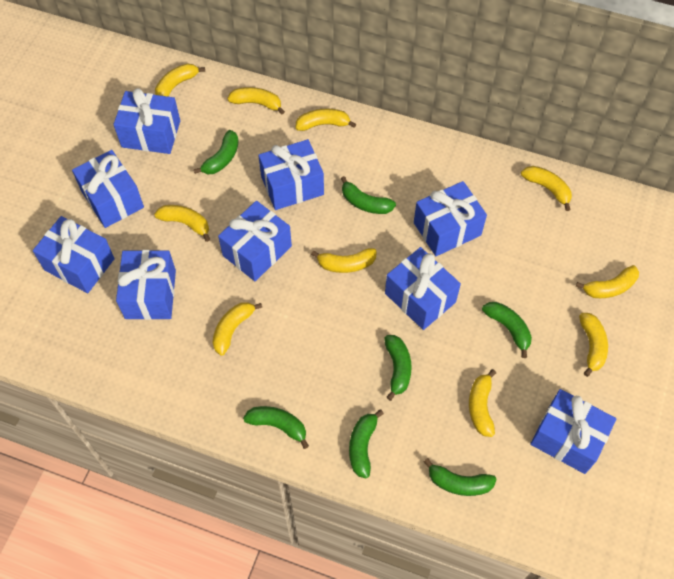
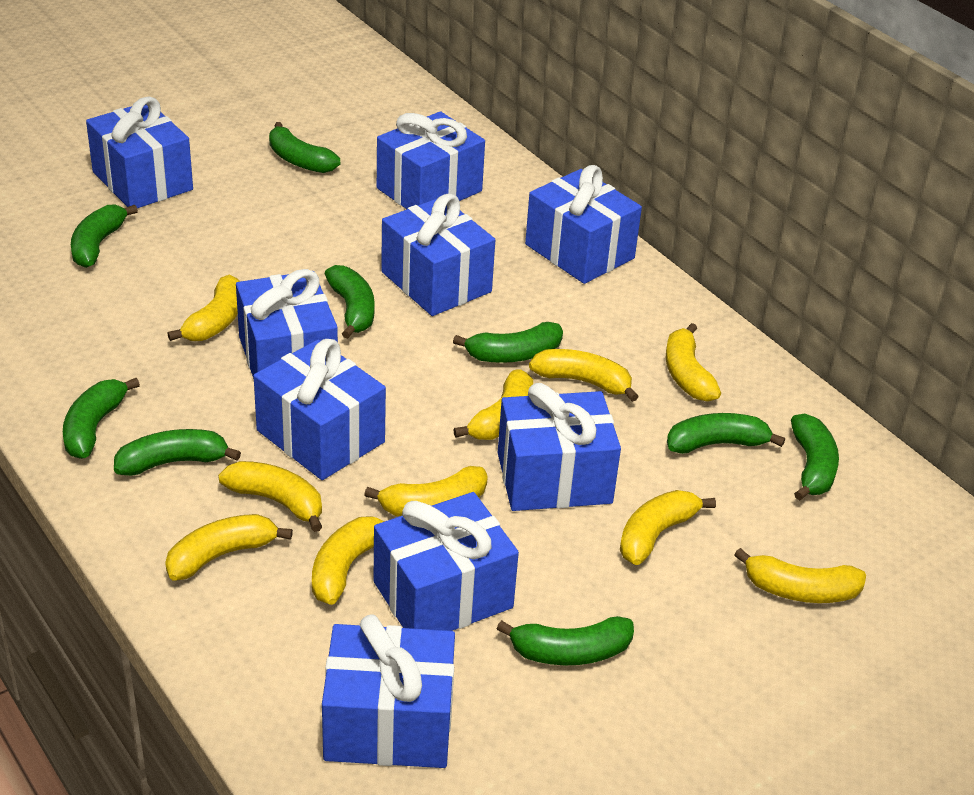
green banana: 7 -> 9

